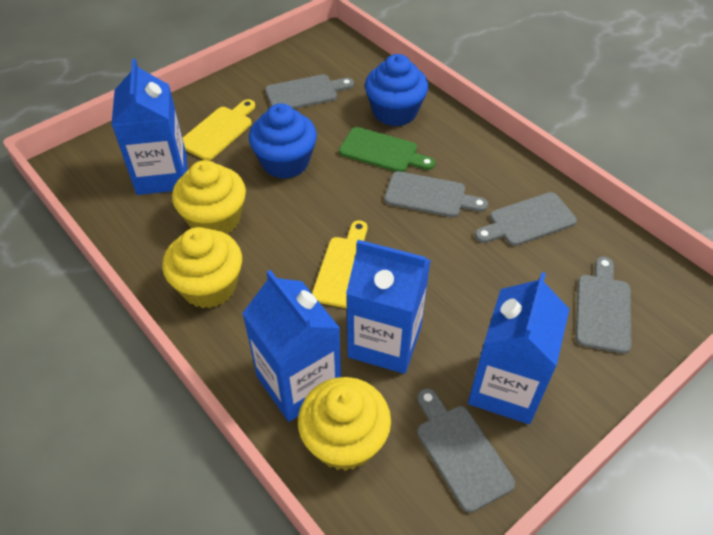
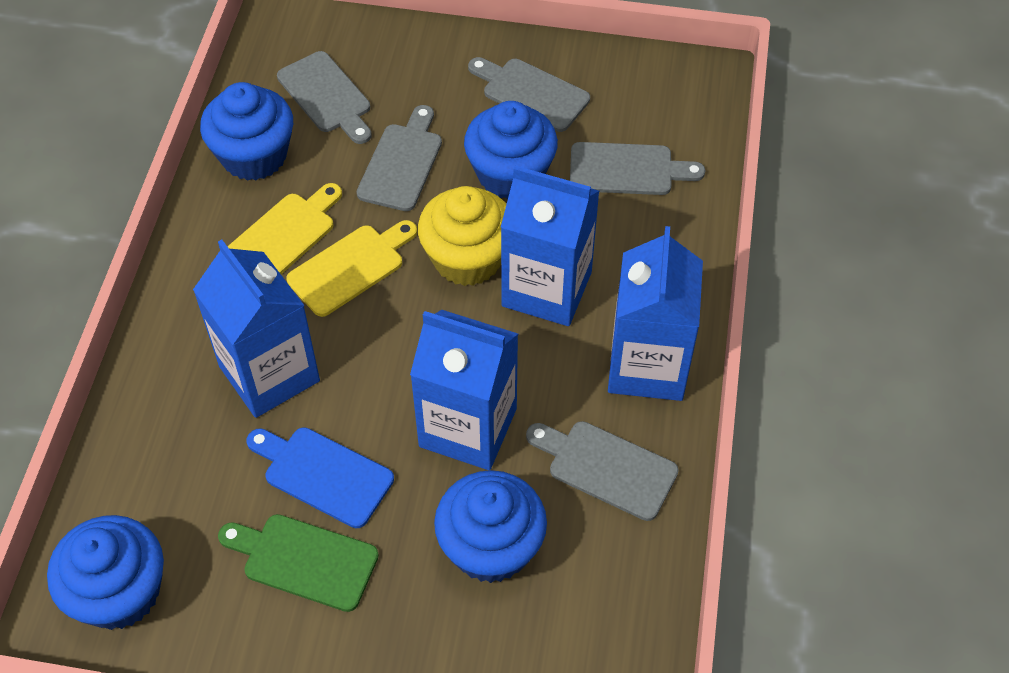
blue cupcake: 2 -> 4
blue cutting board: 0 -> 1
yellow cupcake: 3 -> 1

